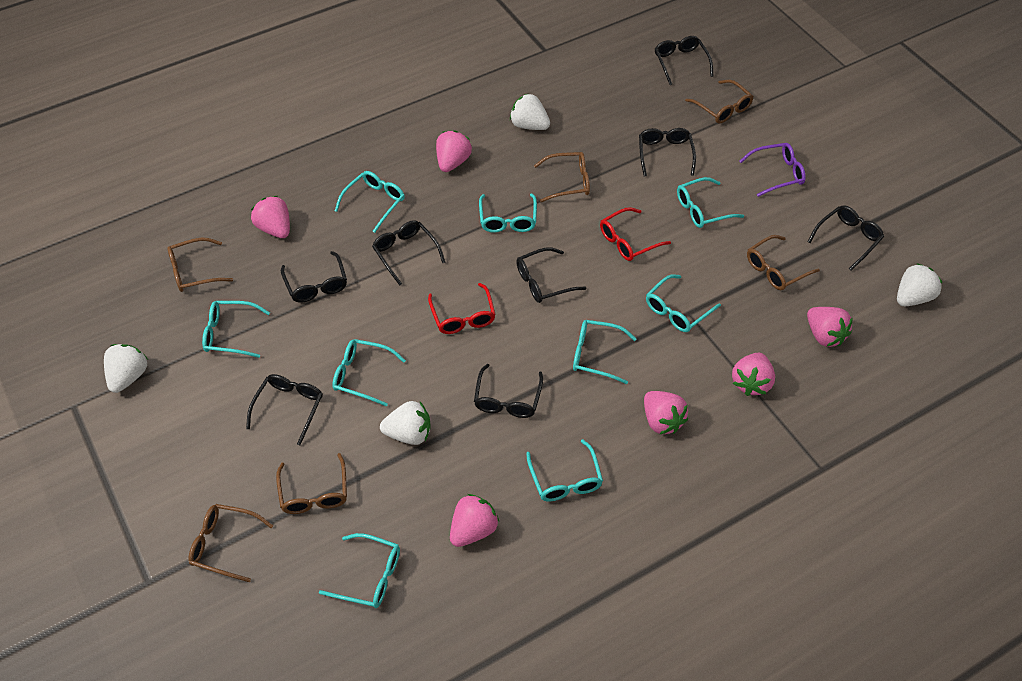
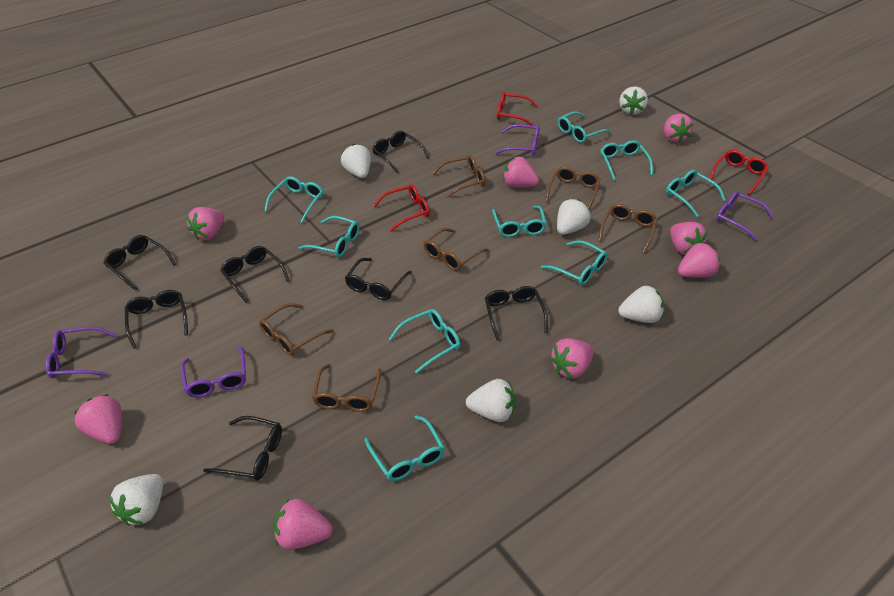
black glasses: 8 -> 7
pink strawberry: 6 -> 8
purple glasses: 1 -> 4
red glasses: 2 -> 3
white strawberry: 4 -> 6

